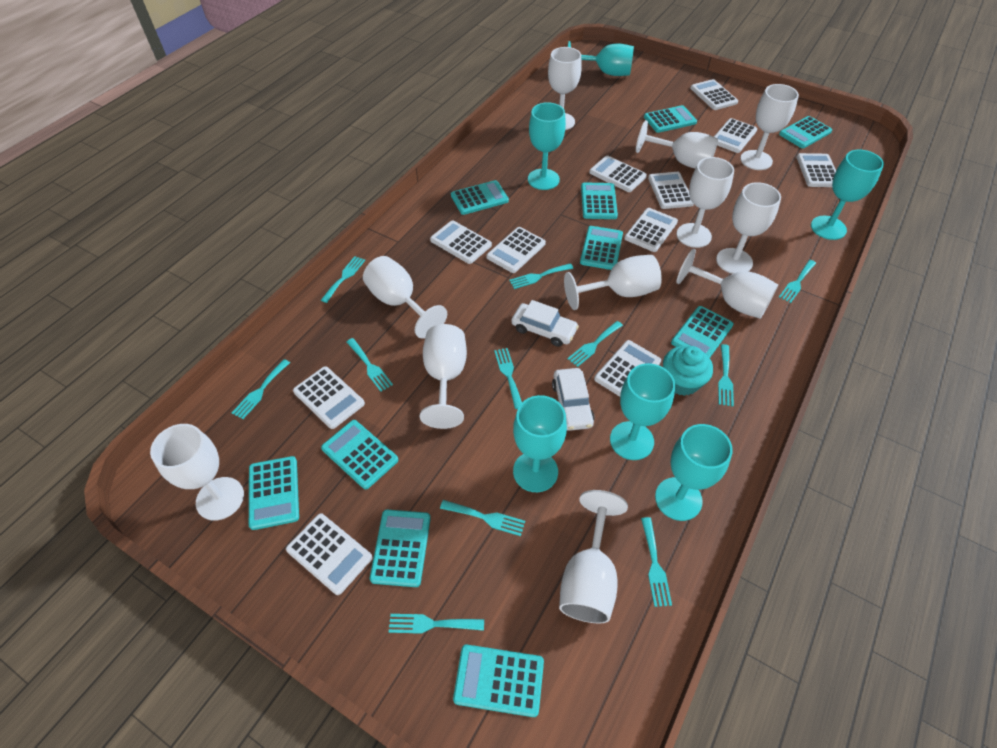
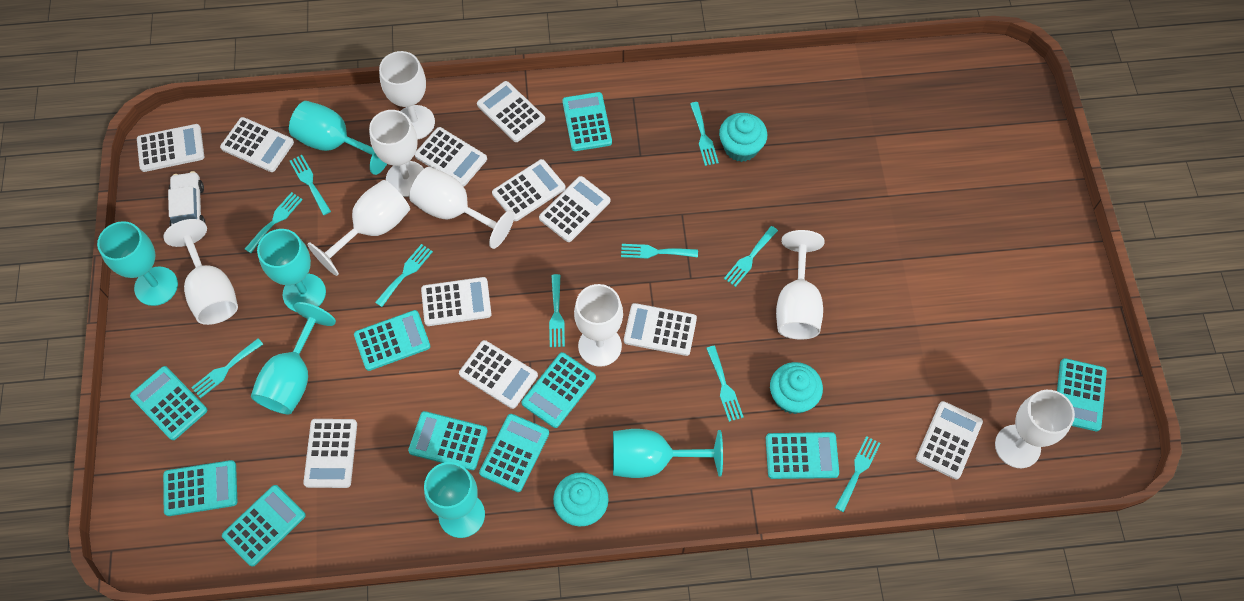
turquoise cupcake: 1 -> 3
turquoise fork: 11 -> 10
white car: 2 -> 1
white goblet: 11 -> 8

